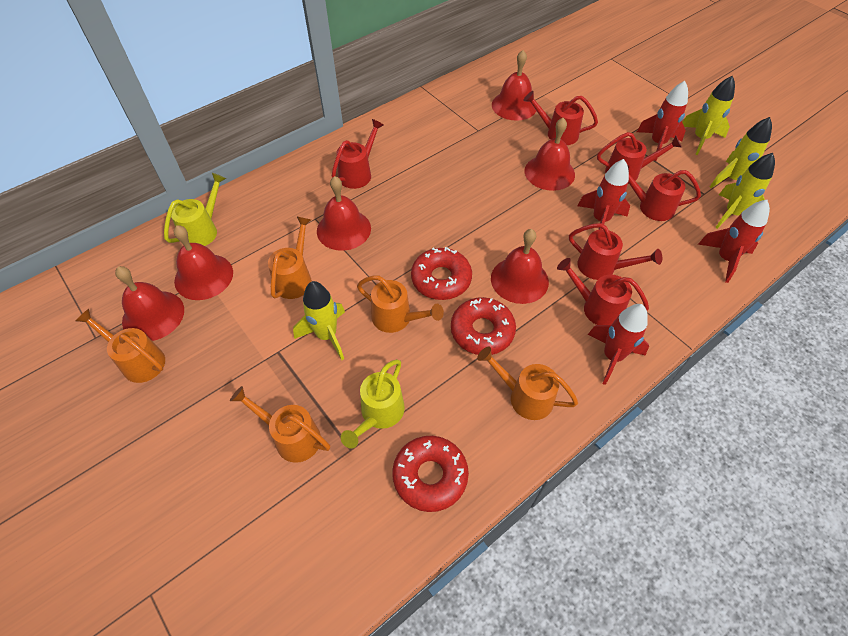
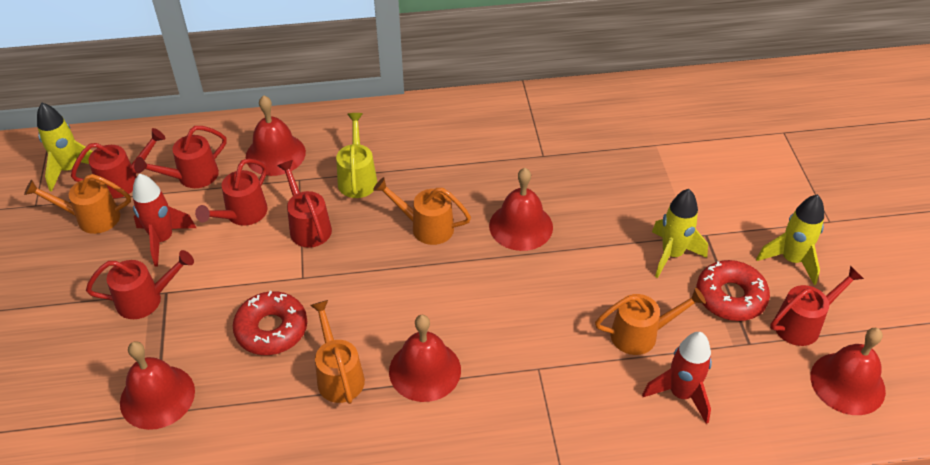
orange watering can: 5 -> 4
red bell: 6 -> 5
red donut: 3 -> 2
red rocket: 4 -> 2
yellow rocket: 4 -> 3
yellow watering can: 2 -> 1

